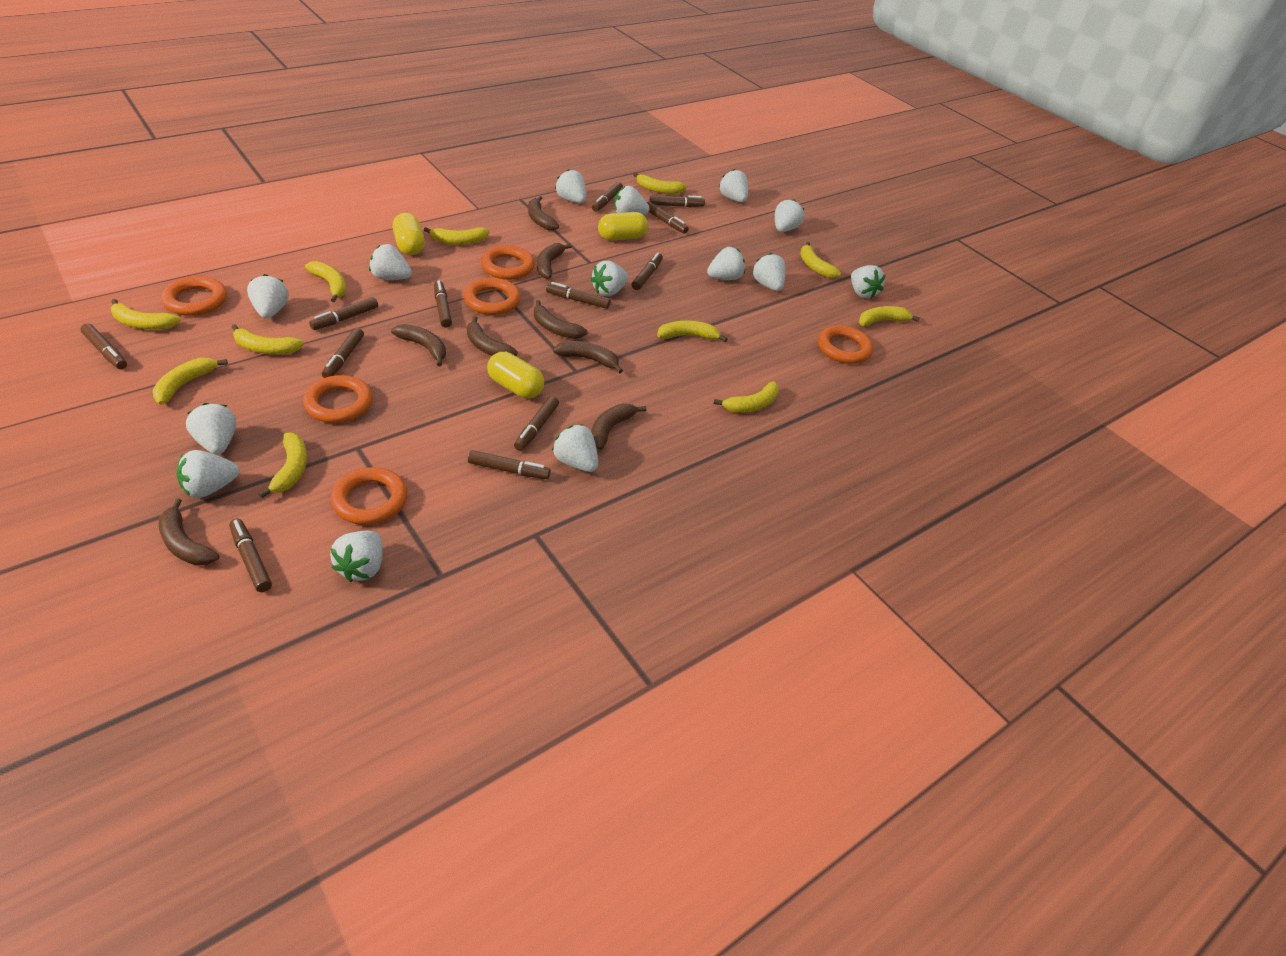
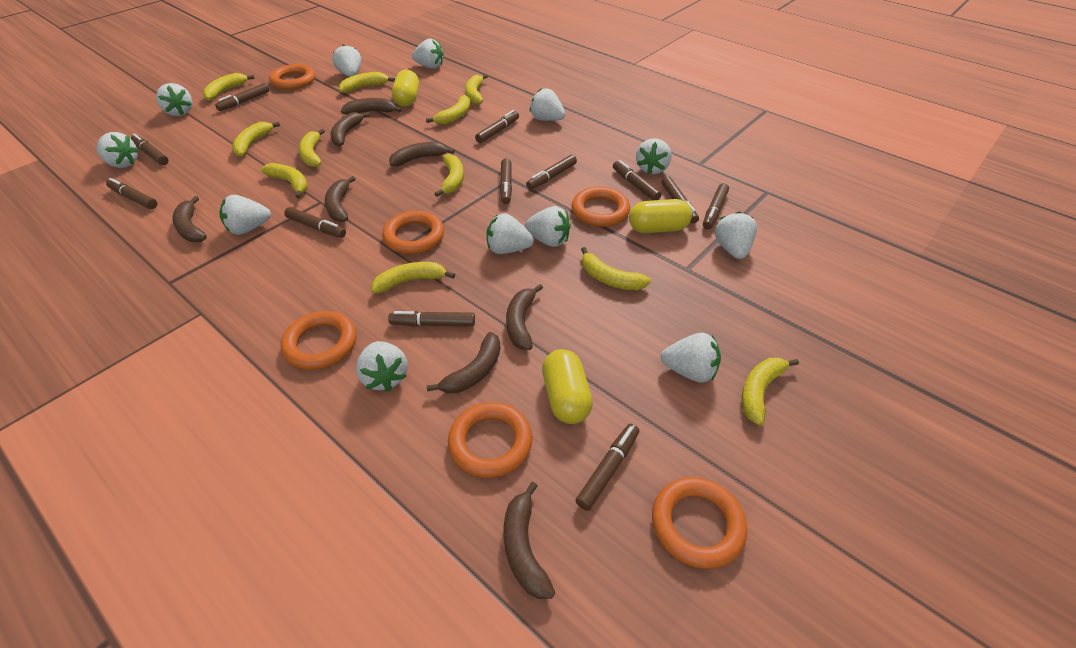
white strawberry: 14 -> 12

